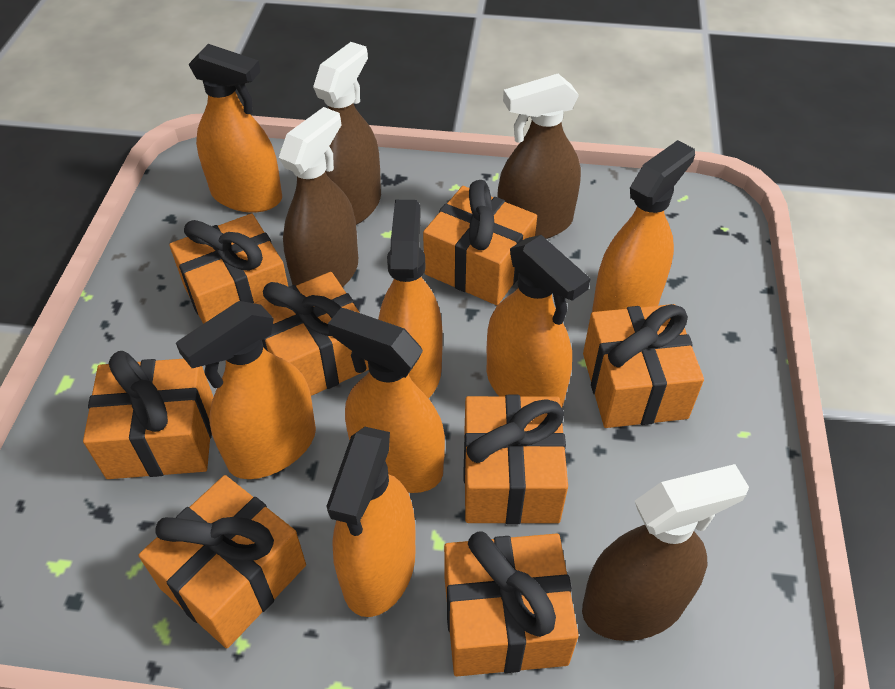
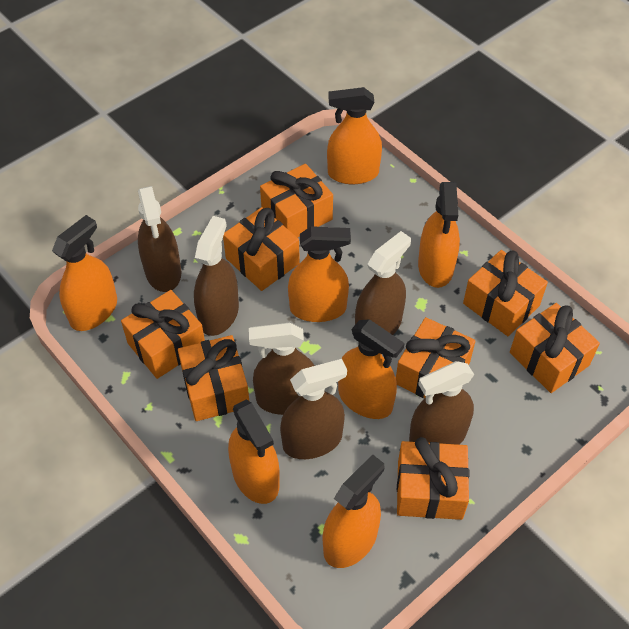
brown spray bottle: 4 -> 6

